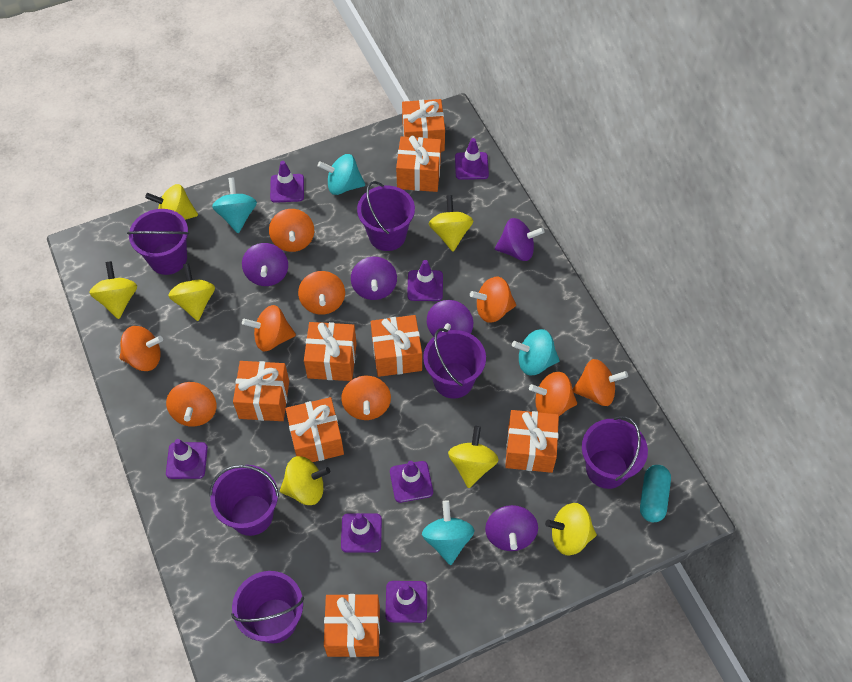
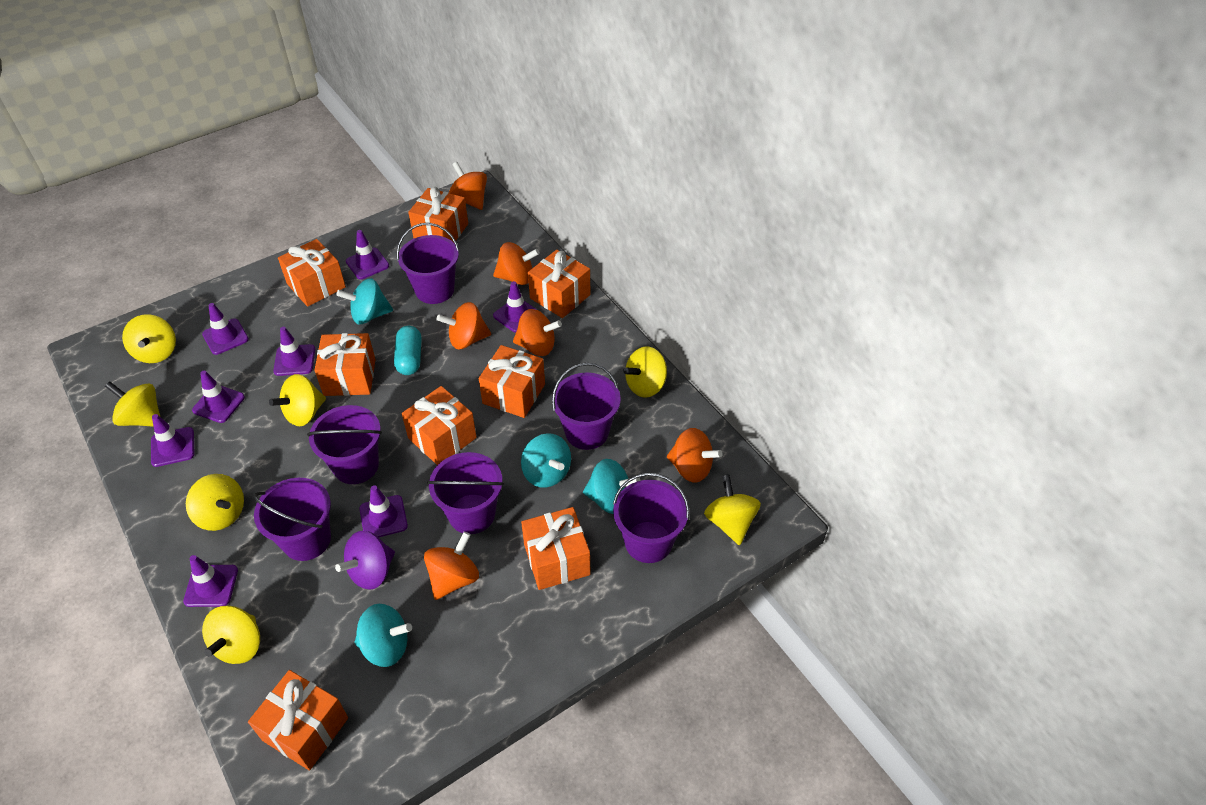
orange spinning top: 9 -> 6
purple spinning top: 5 -> 1
purple traffic cone: 7 -> 8

